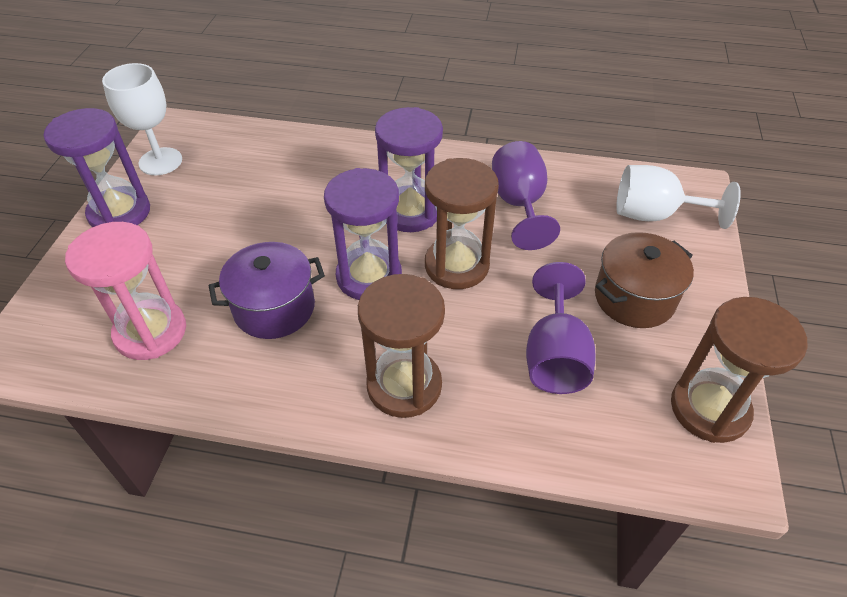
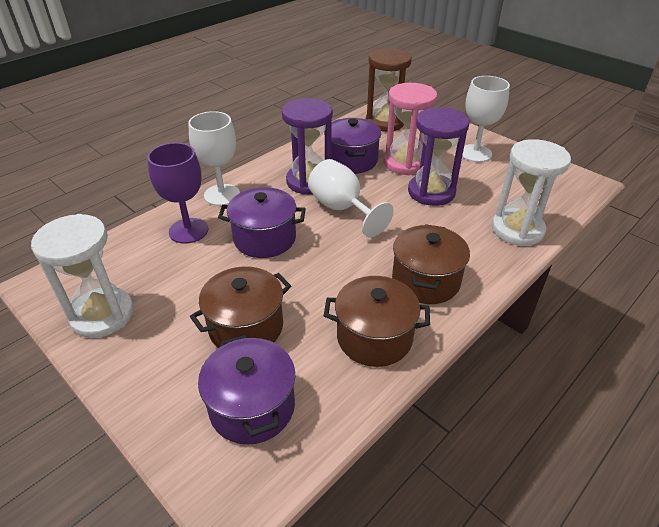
brown hourglass: 3 -> 1
brown pot: 1 -> 3
purple goblet: 2 -> 1
purple hourglass: 3 -> 2
purple pot: 1 -> 3
white goblet: 2 -> 3
white hourglass: 0 -> 2

